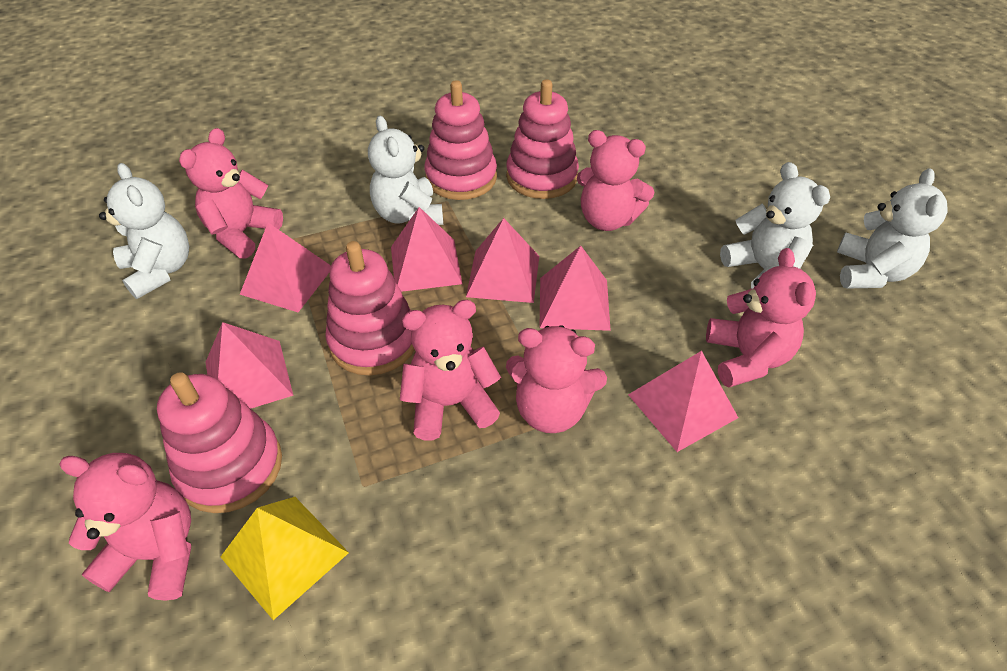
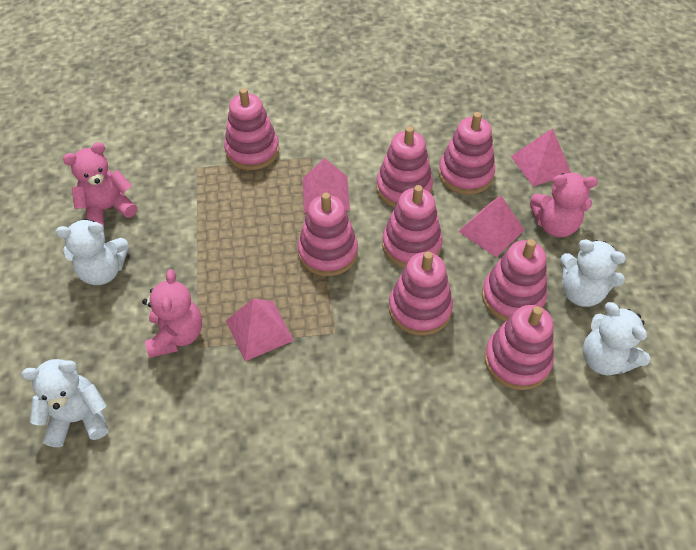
pink pyramid: 6 -> 4
pink stacking toy: 4 -> 8
pink teddy bear: 6 -> 3
yellow pyramid: 1 -> 0

